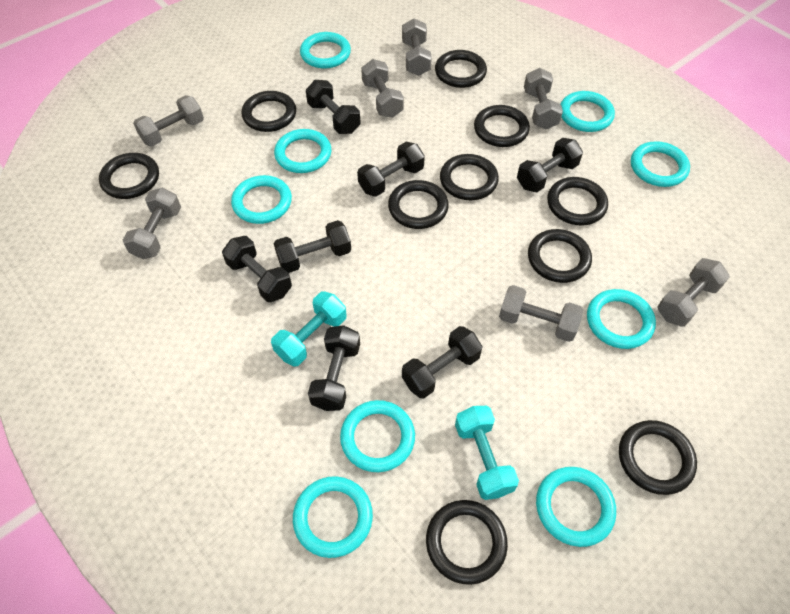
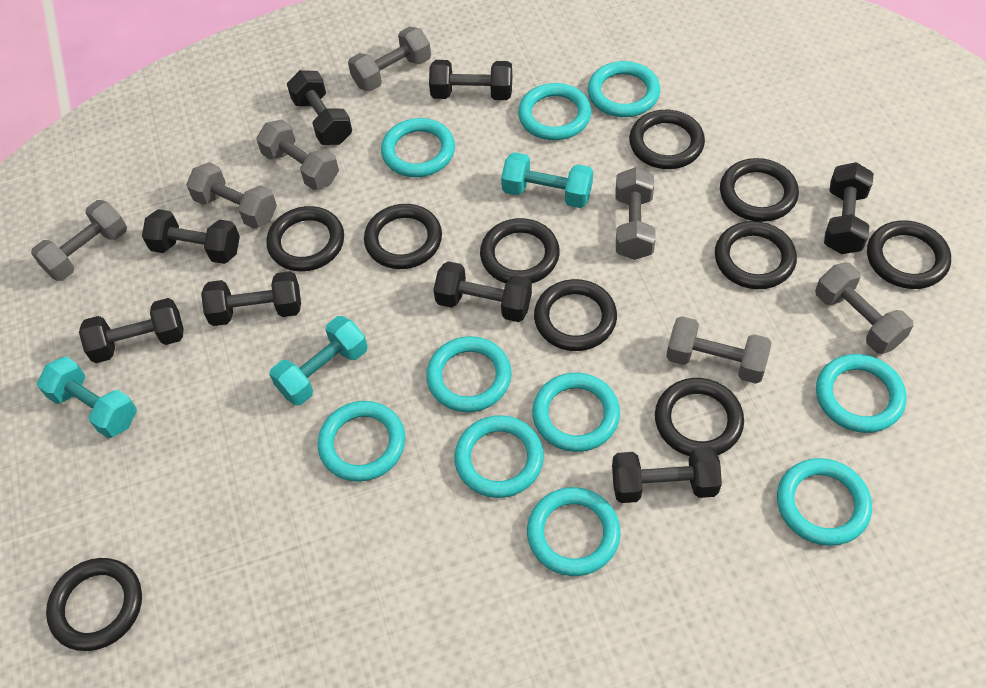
black dumbbell: 7 -> 8
turquoise dumbbell: 2 -> 3
turquoise ring: 9 -> 10

